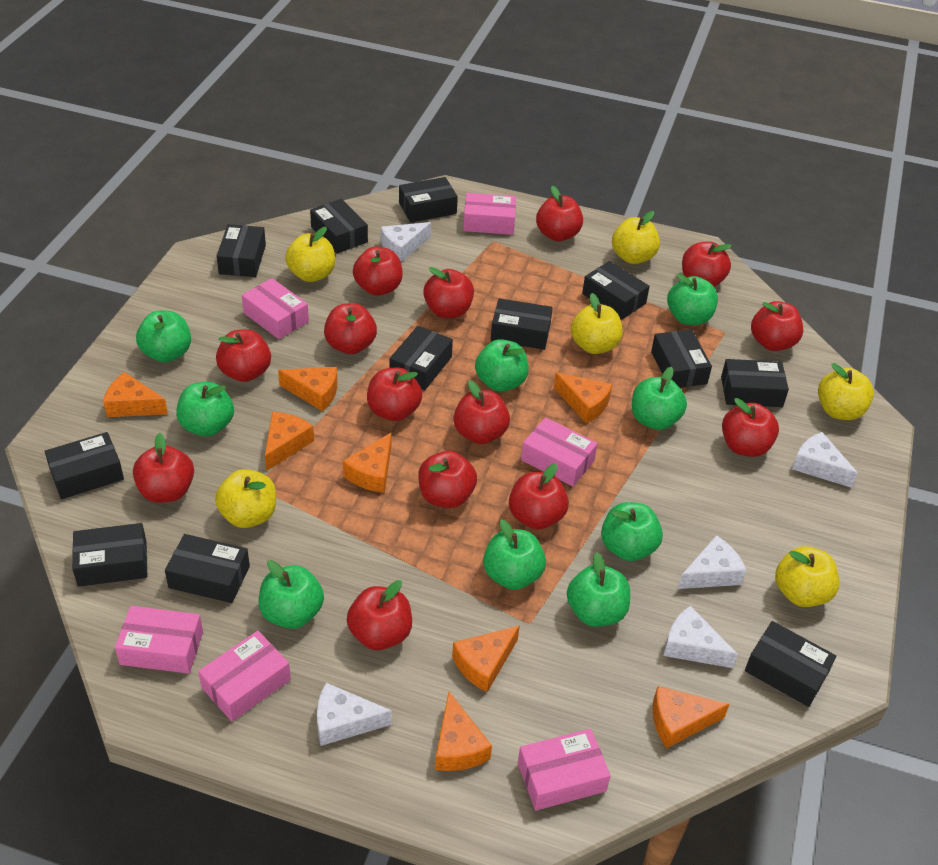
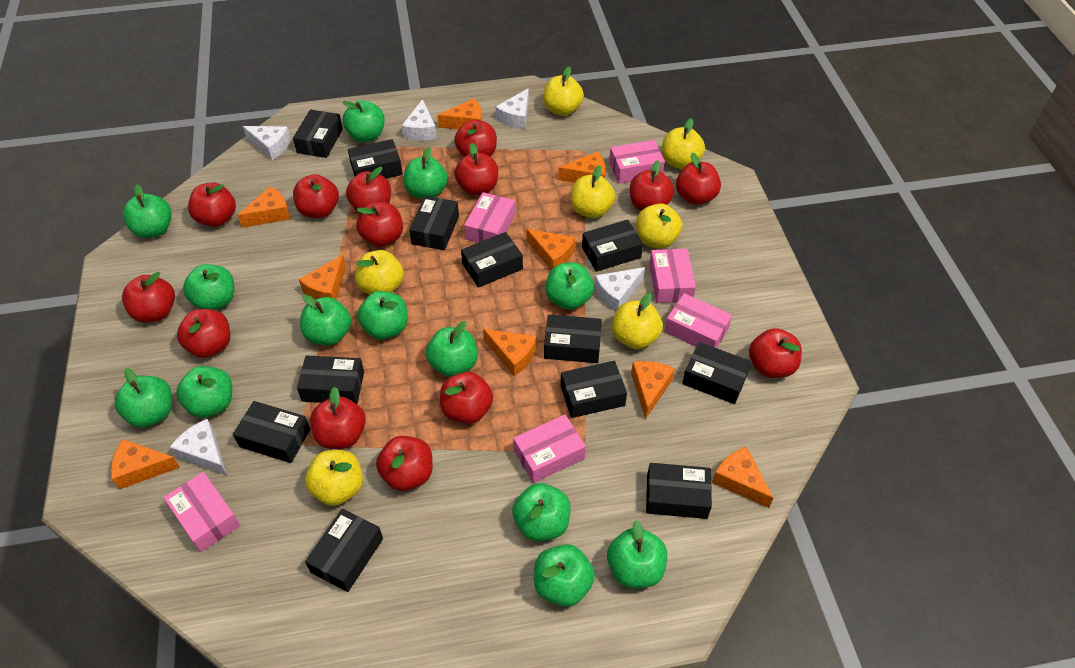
green apple: 9 -> 13
orange cheese: 8 -> 9
yellow apple: 6 -> 7

